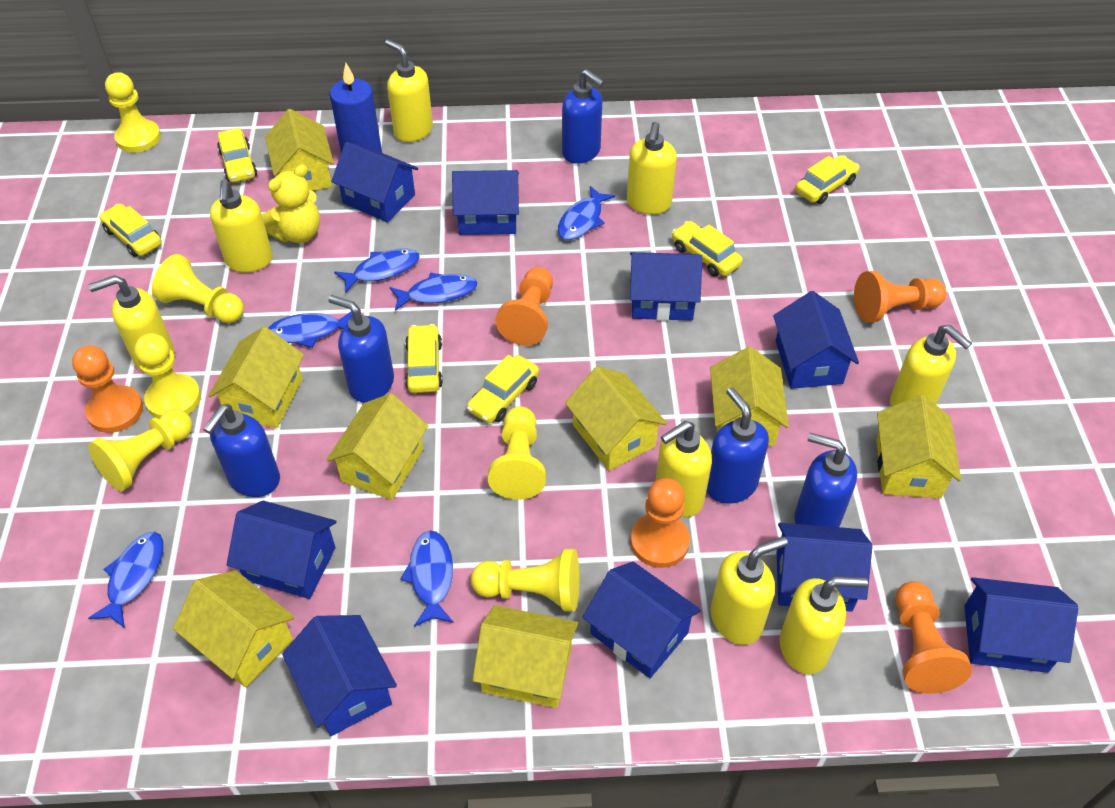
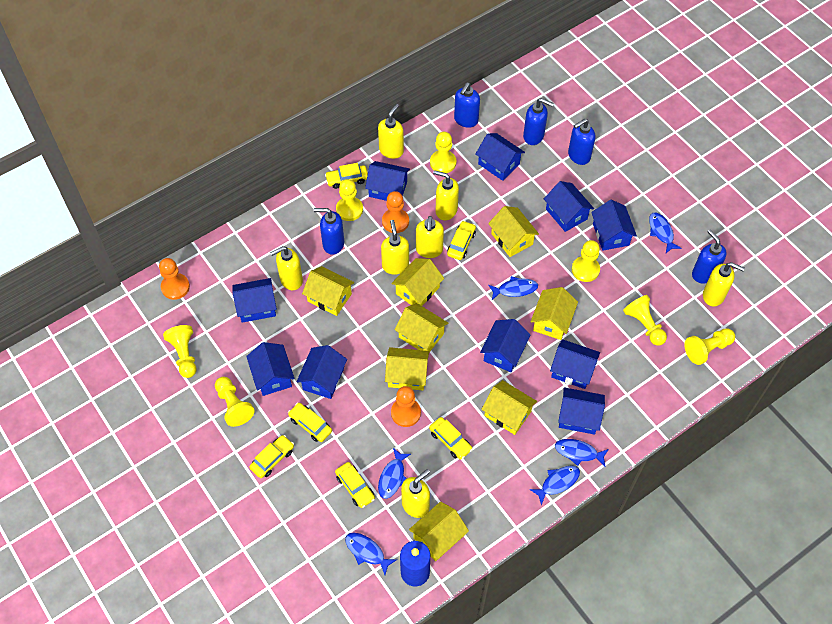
blue house: 9 -> 10
orange pawn: 5 -> 3
yellow pawn: 6 -> 7
yellow soap dispenser: 8 -> 7
yellow teddy bear: 1 -> 0

